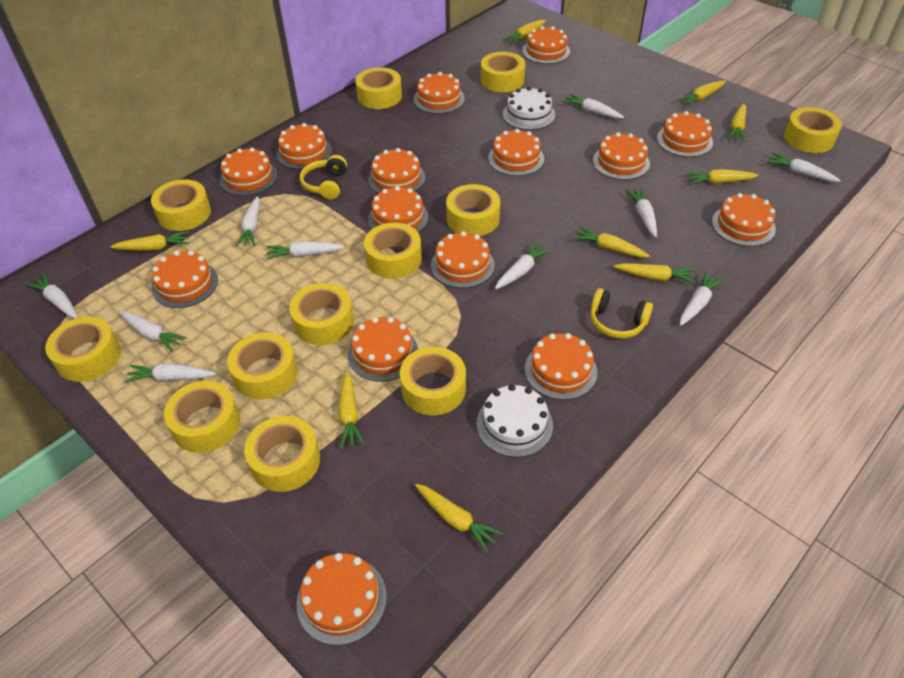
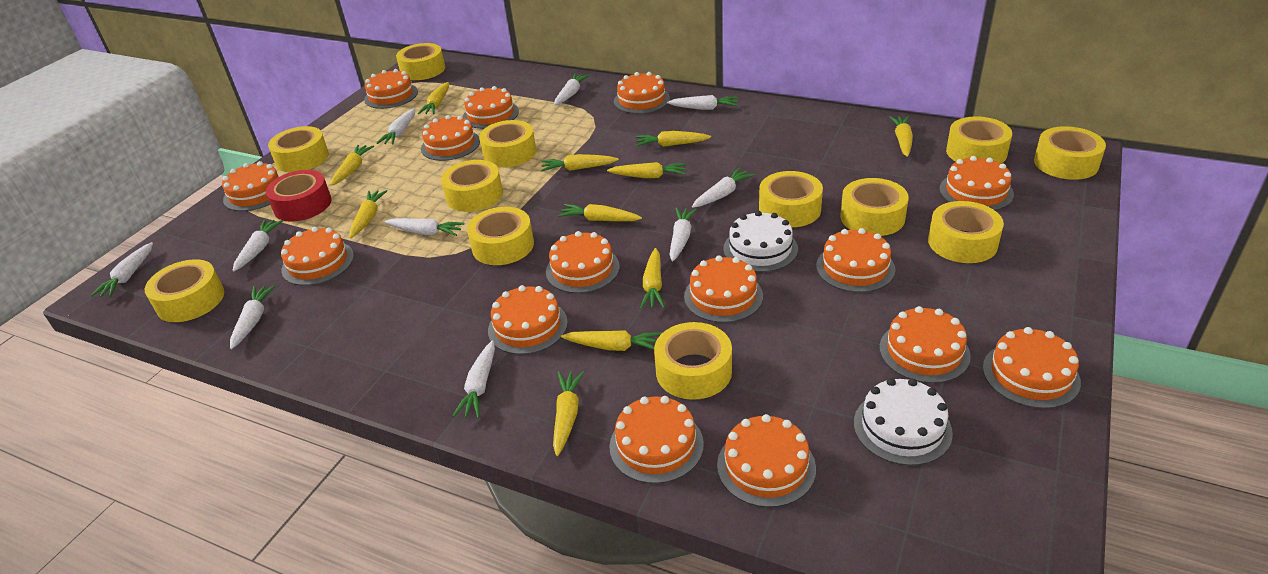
red tape: 0 -> 1
yellow carrot: 9 -> 11
yellow headphones: 2 -> 0

